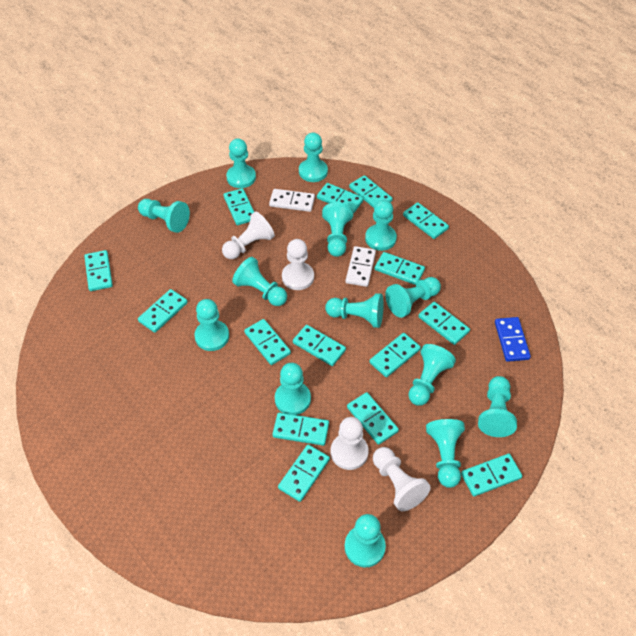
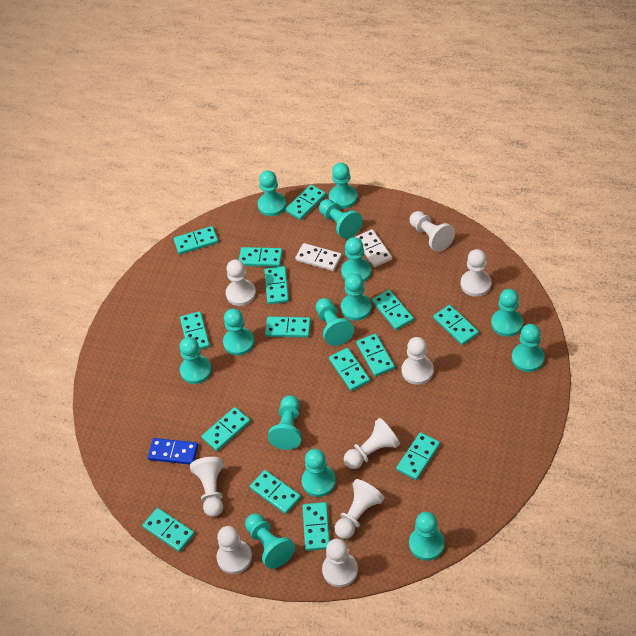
white pawn: 4 -> 9

